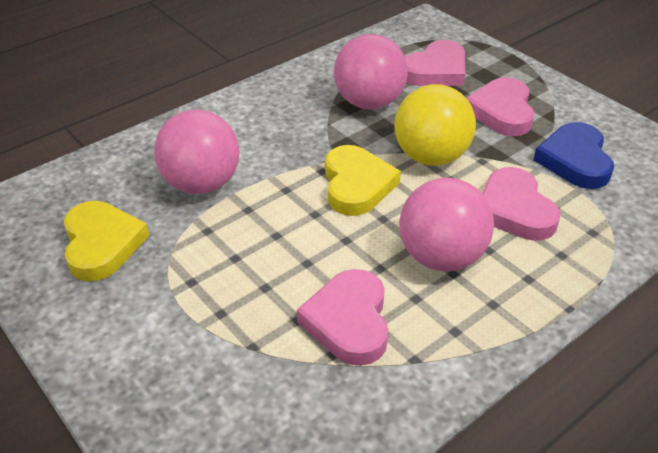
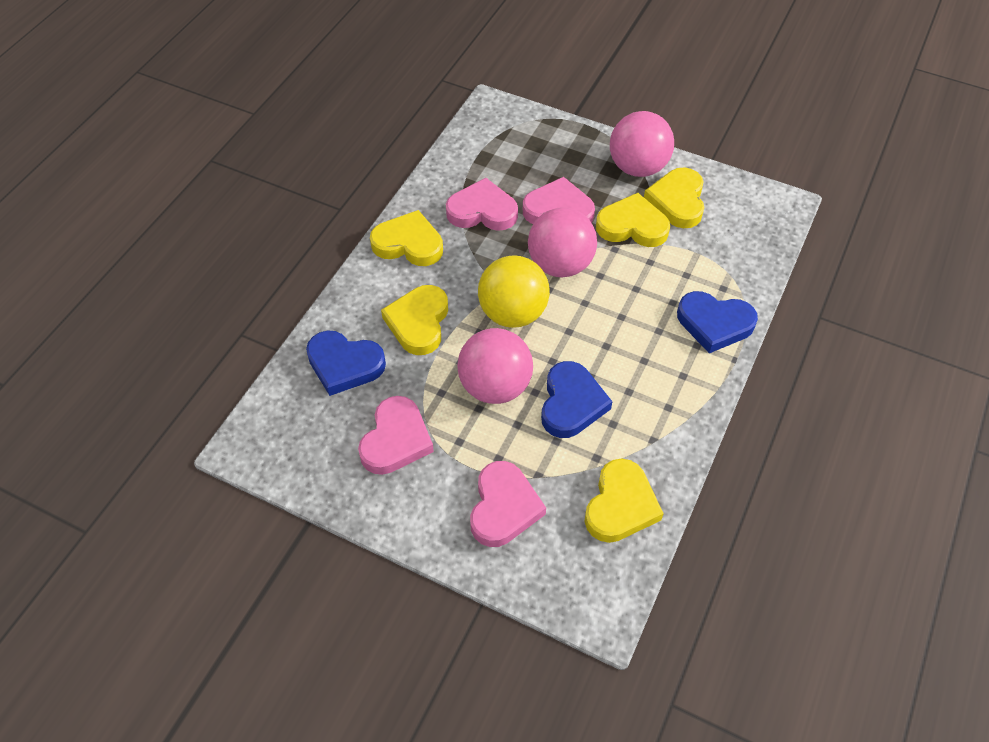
blue heart: 1 -> 3
yellow heart: 2 -> 5

